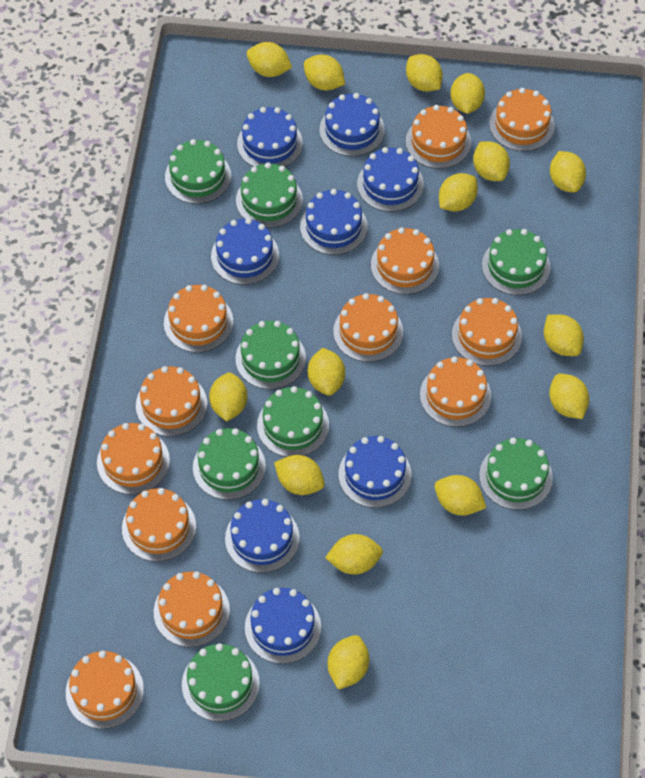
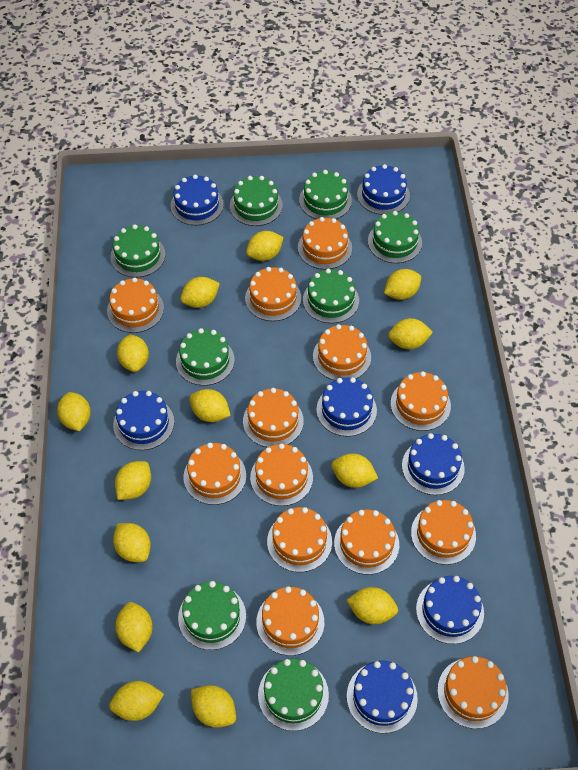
blue cake: 8 -> 7
orange cake: 12 -> 13
yellow lemon: 15 -> 14

